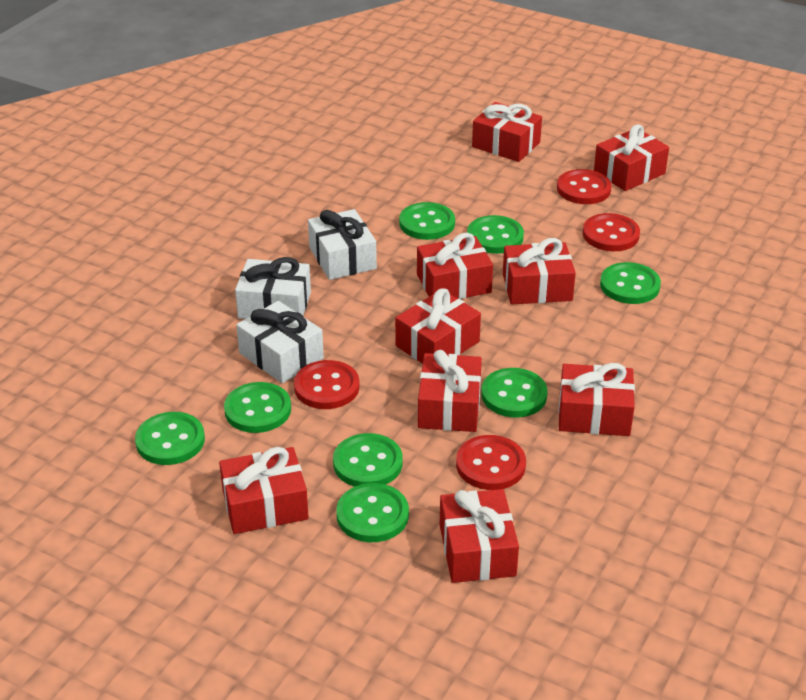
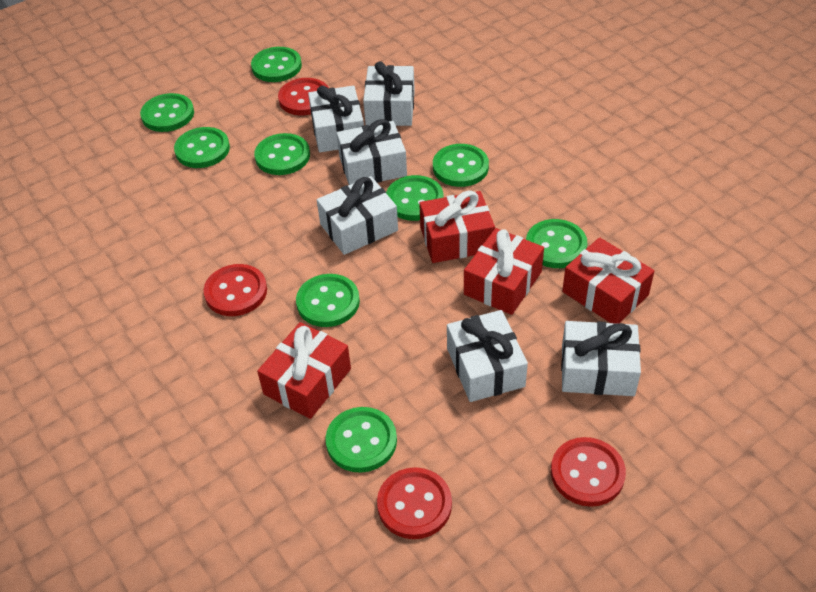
green button: 8 -> 9
red gift: 9 -> 4
white gift: 3 -> 6

